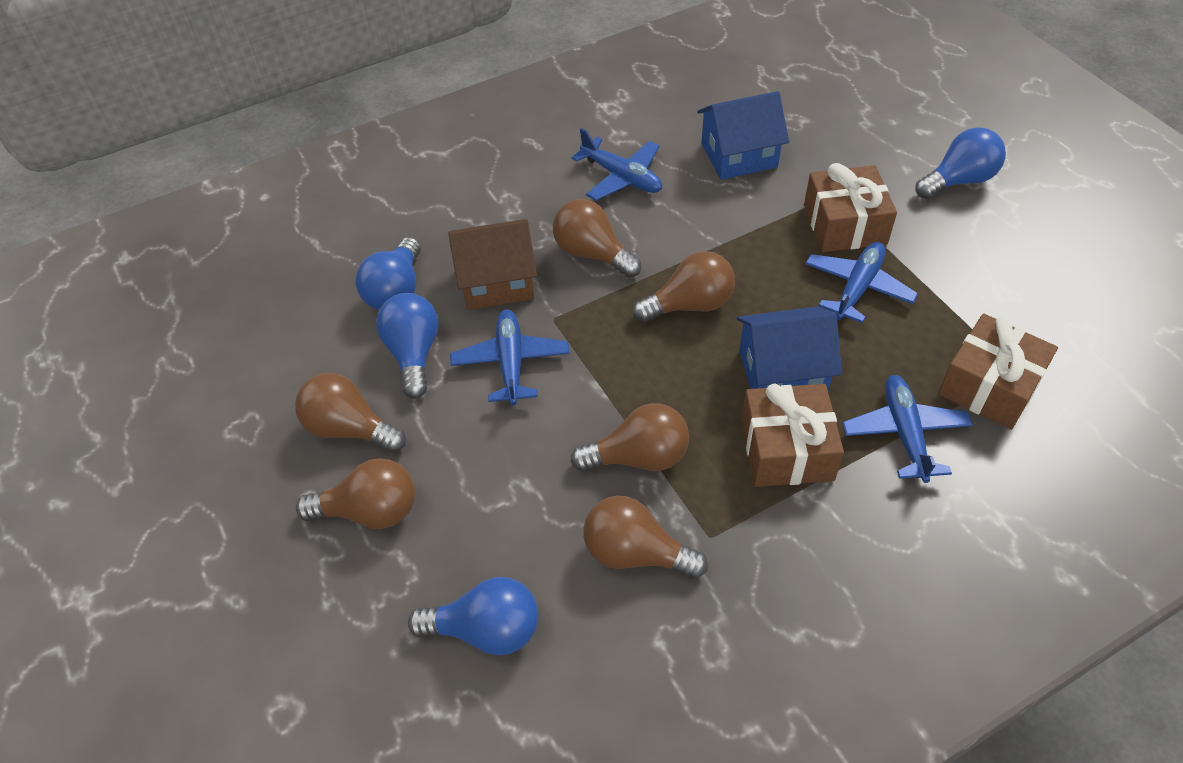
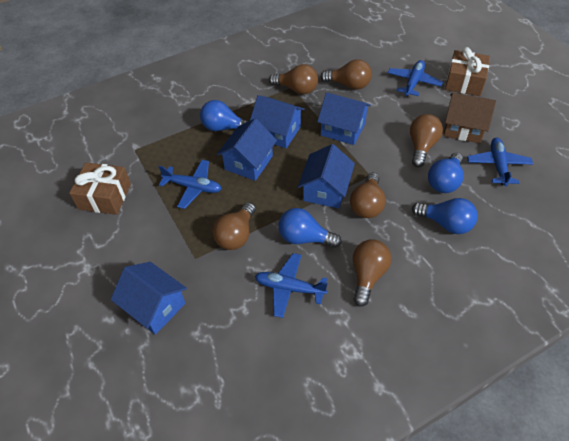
blue house: 2 -> 5
brown gift: 3 -> 2

